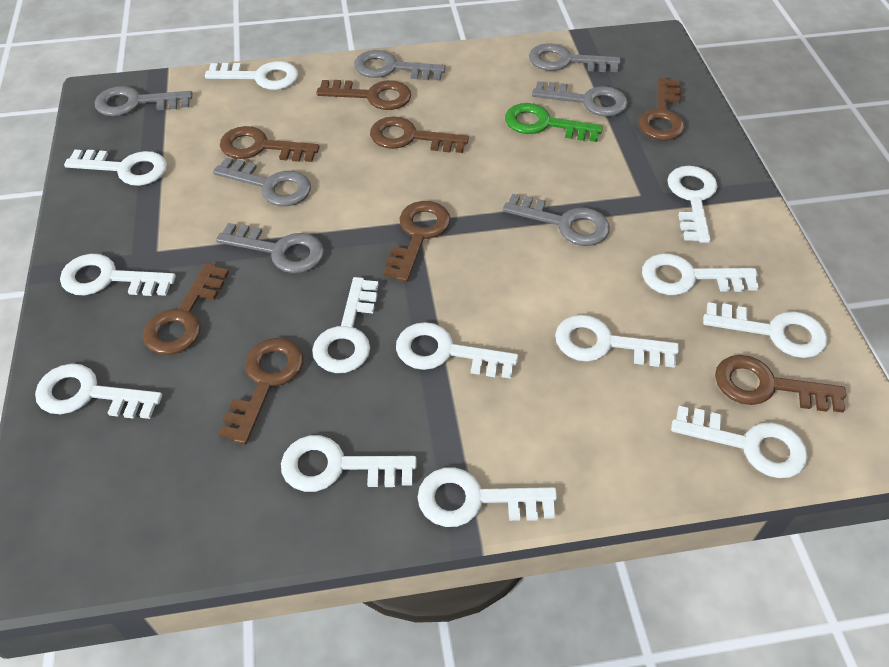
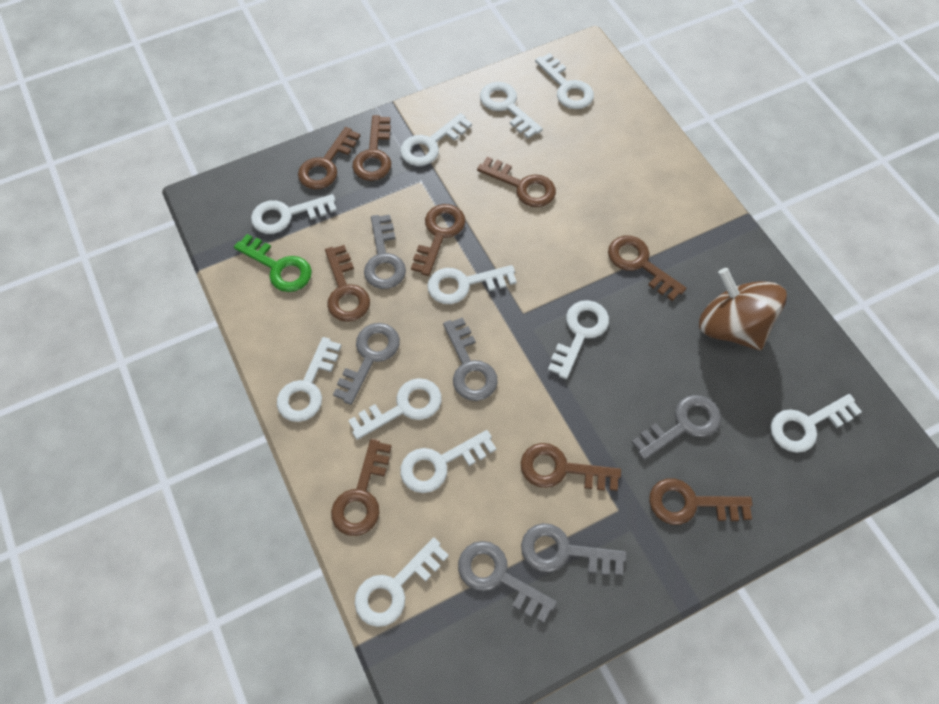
brown key: 8 -> 9
brown spinning top: 0 -> 1
grey key: 7 -> 6
white key: 13 -> 11

